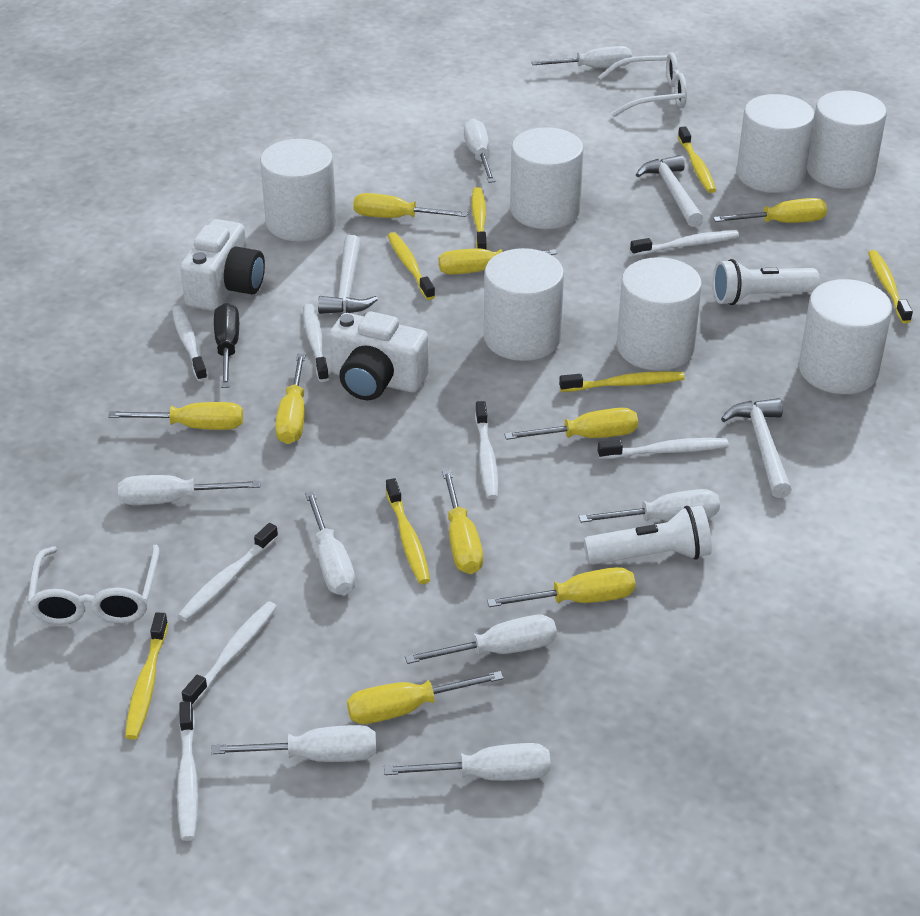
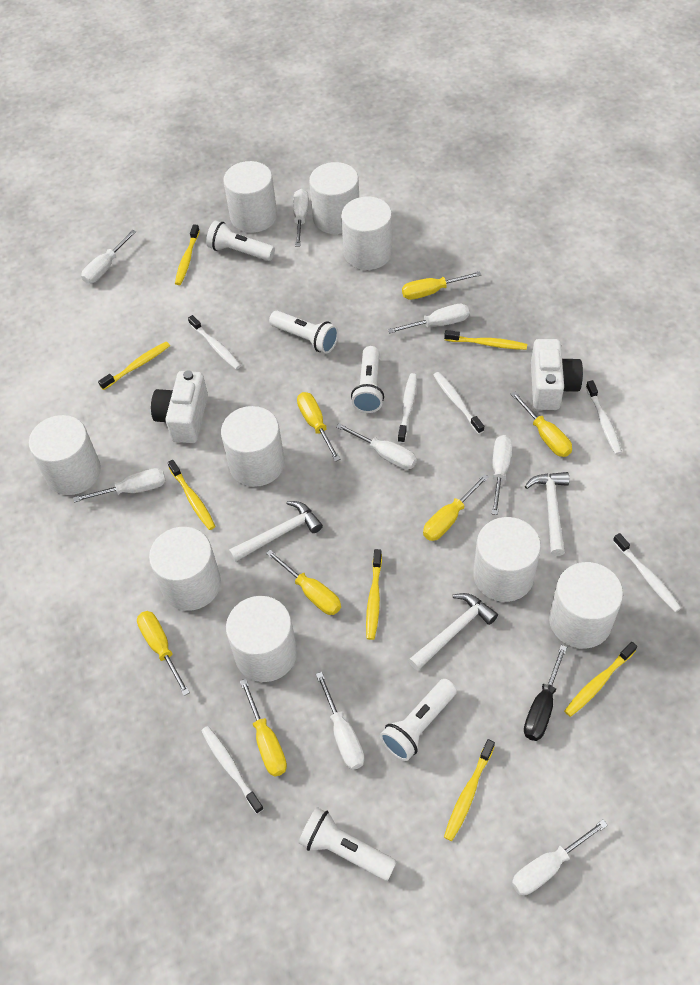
white cylinder: 7 -> 9
white flashlight: 2 -> 5
white glasses: 2 -> 0
white toothbrush: 8 -> 6
yellow screwdriver: 9 -> 7

